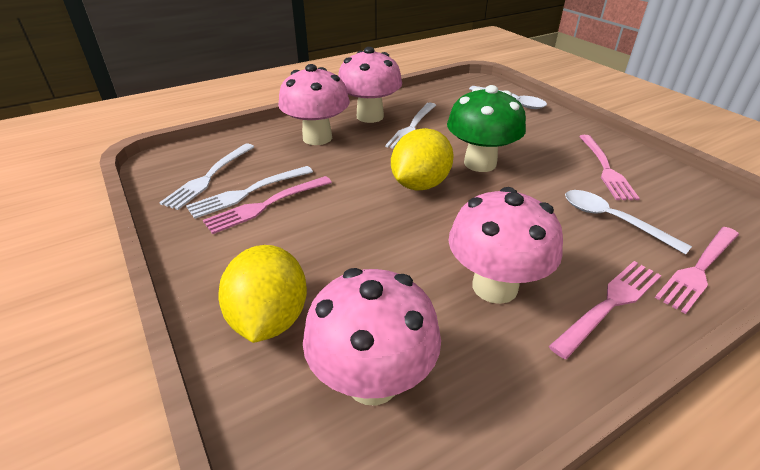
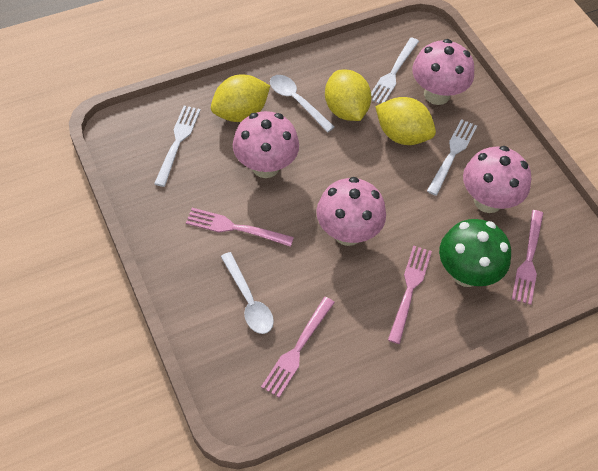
yellow lemon: 2 -> 3

